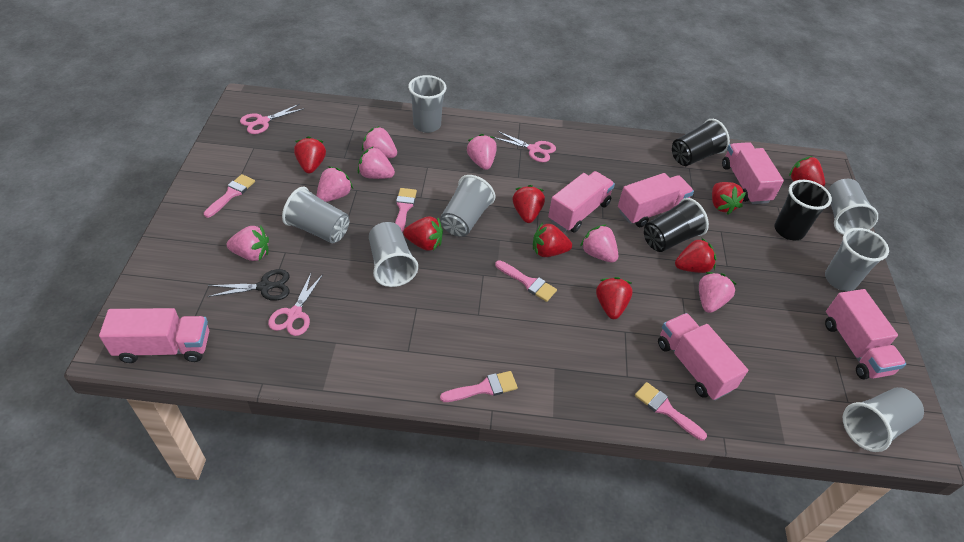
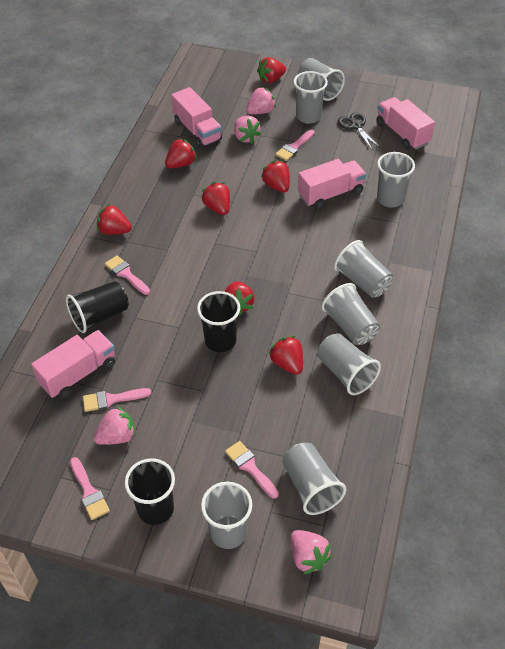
grey cup: 7 -> 8
pink scissors: 3 -> 0
pink strawberry: 7 -> 4
pink truck: 6 -> 4
red strawberry: 8 -> 7

